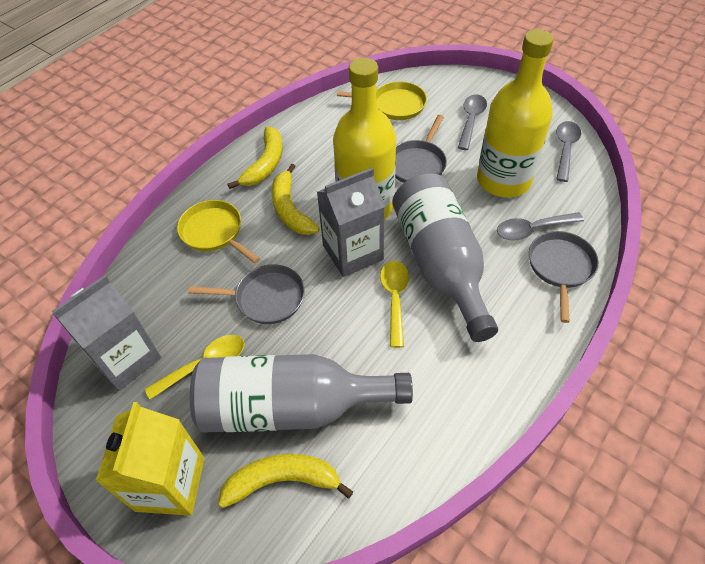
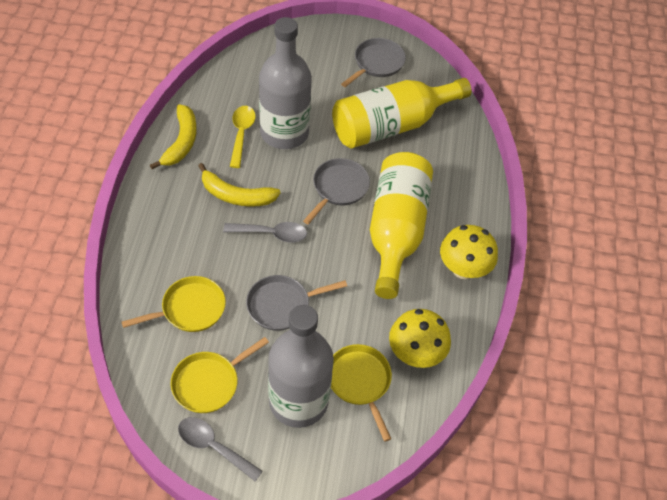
grey carton: 2 -> 0
grey spoon: 3 -> 2
yellow banana: 3 -> 2
yellow carton: 1 -> 0
yellow mushroom: 0 -> 2
yellow pan: 2 -> 3
yellow spoon: 2 -> 1

